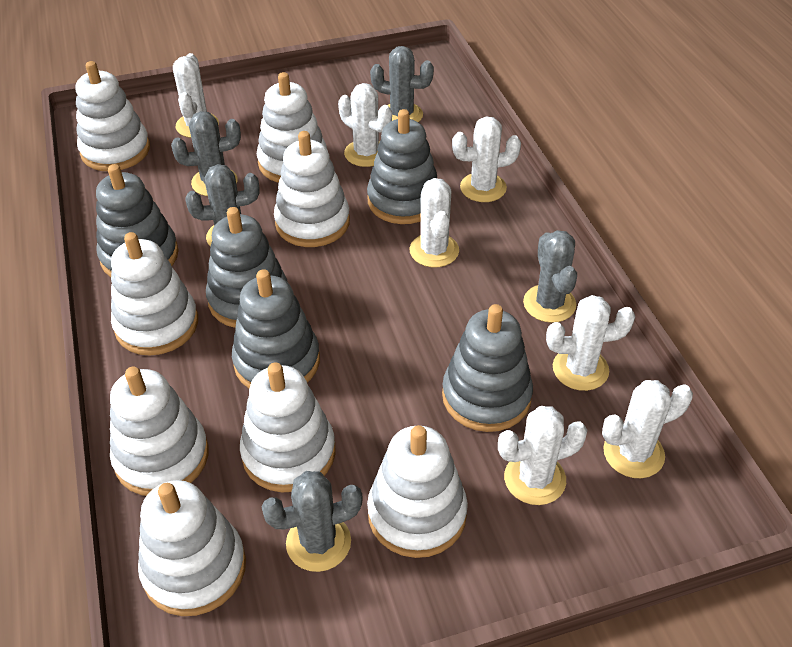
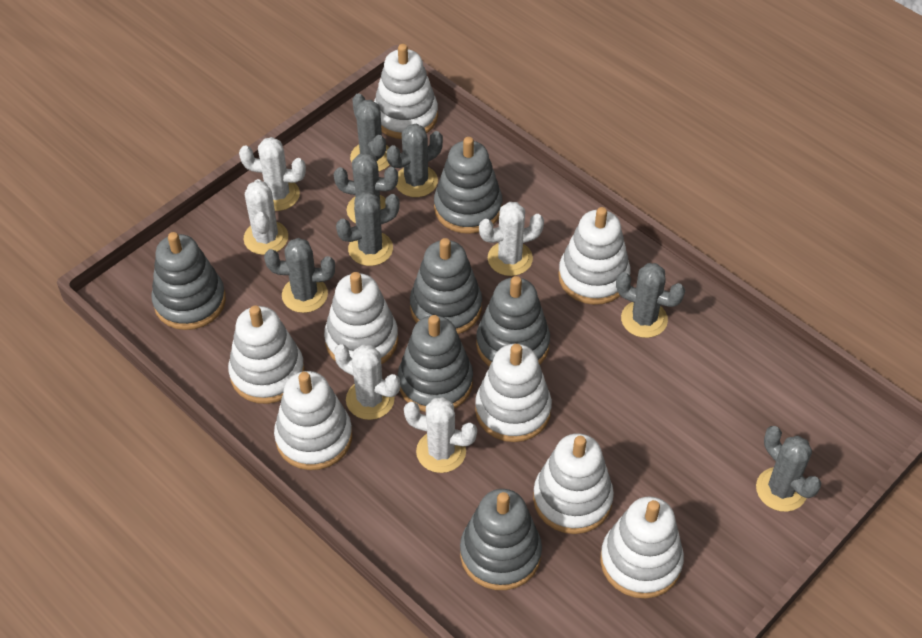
grey cactus: 5 -> 7
grey stacking toy: 5 -> 6
white cactus: 7 -> 5

